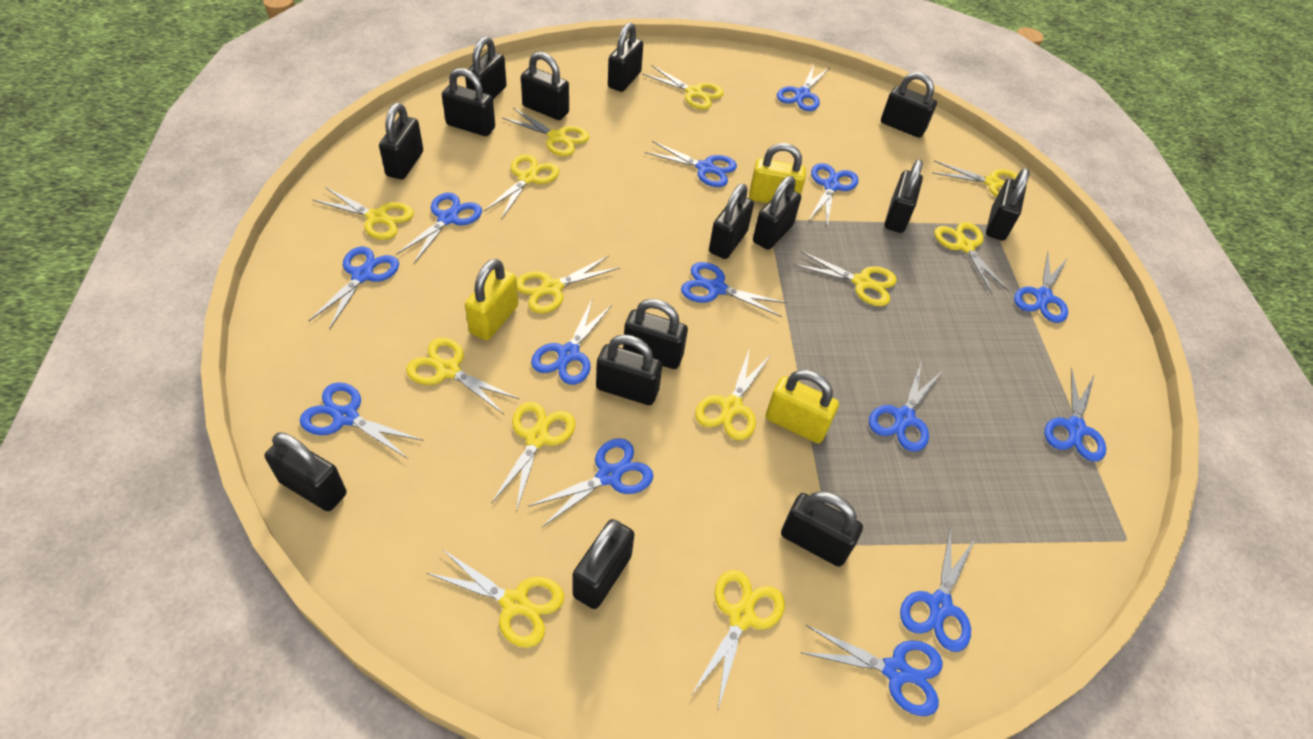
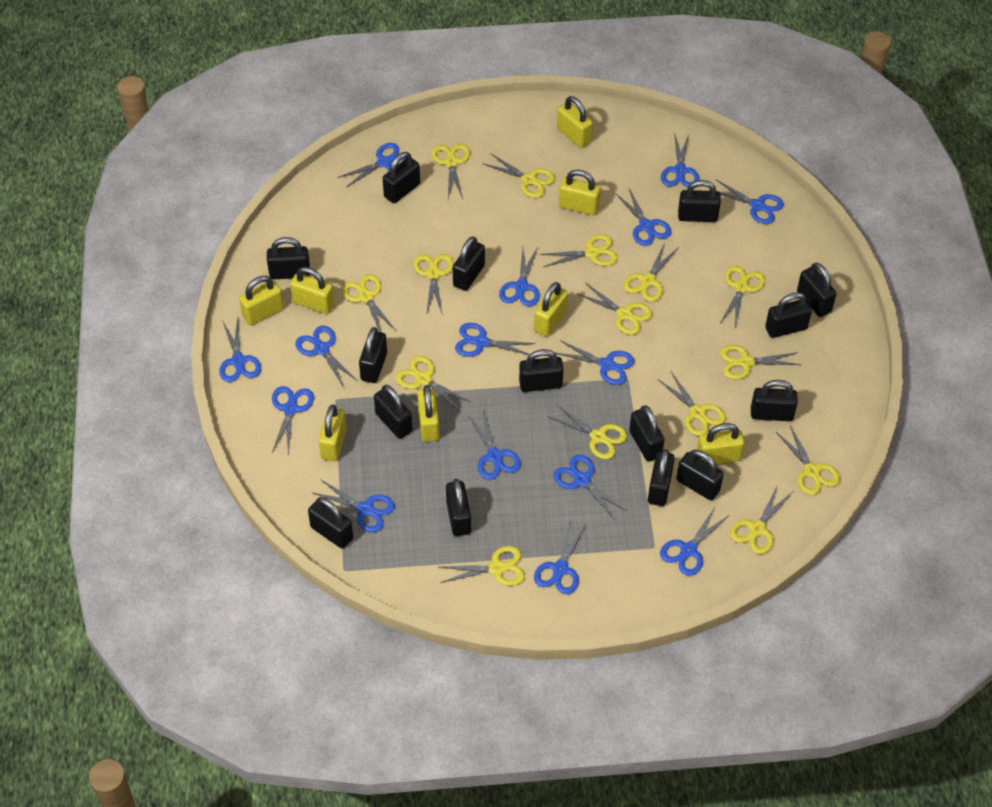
blue scissors: 14 -> 15
yellow padlock: 3 -> 8
yellow scissors: 13 -> 15

